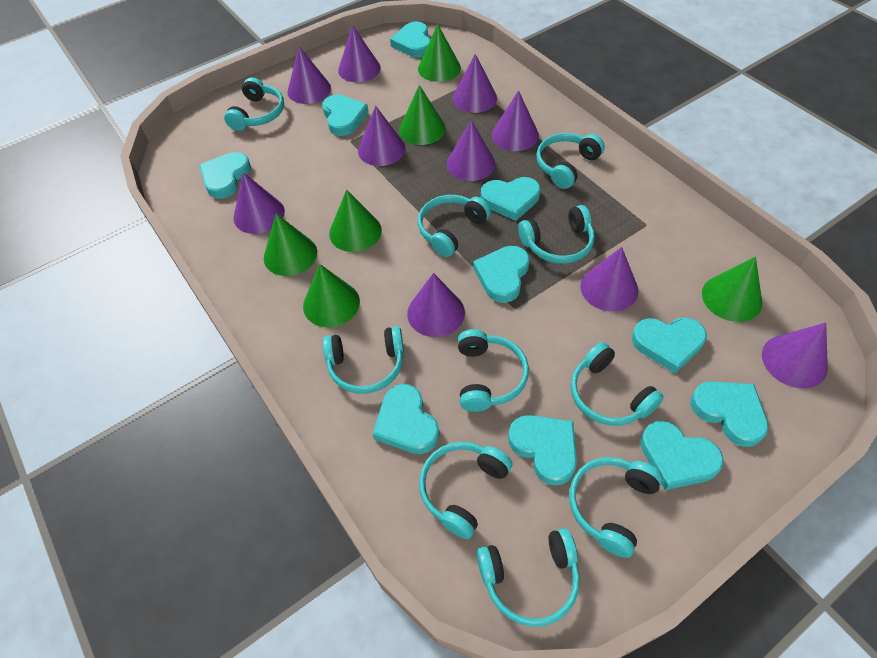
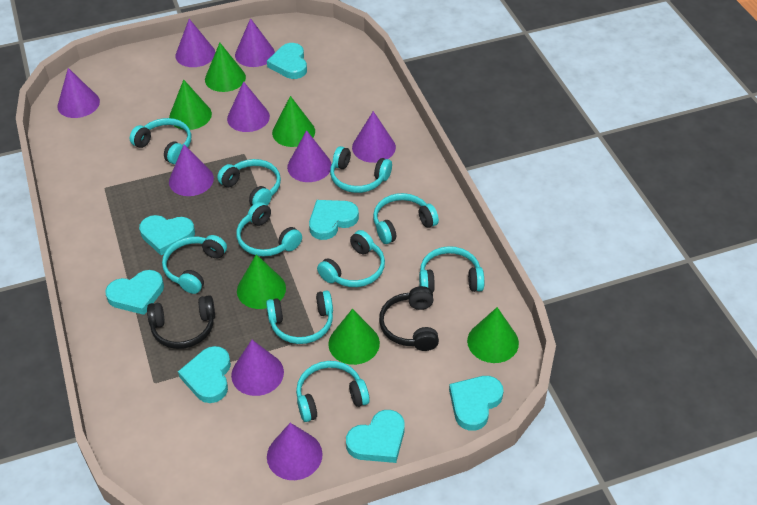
black headphones: 0 -> 2
purple cone: 10 -> 9
turquoise heart: 10 -> 7

